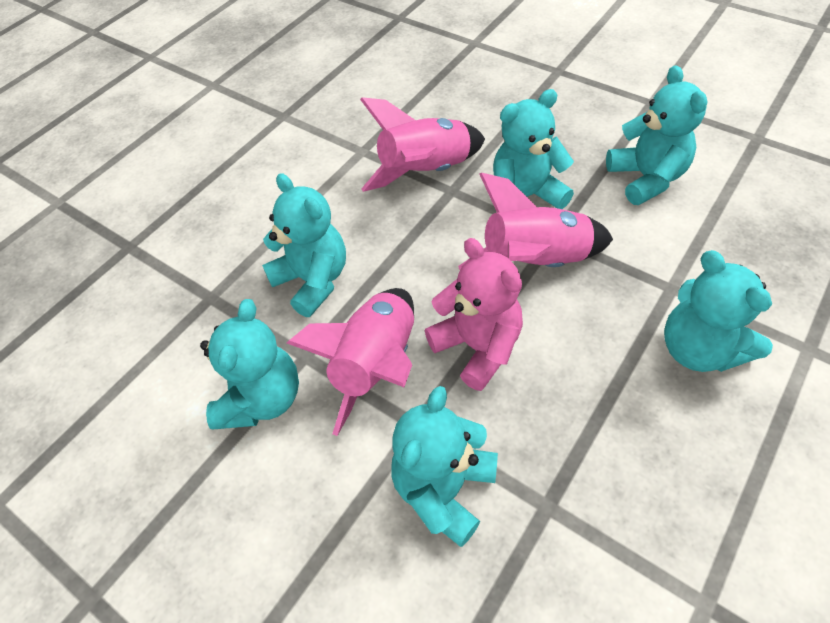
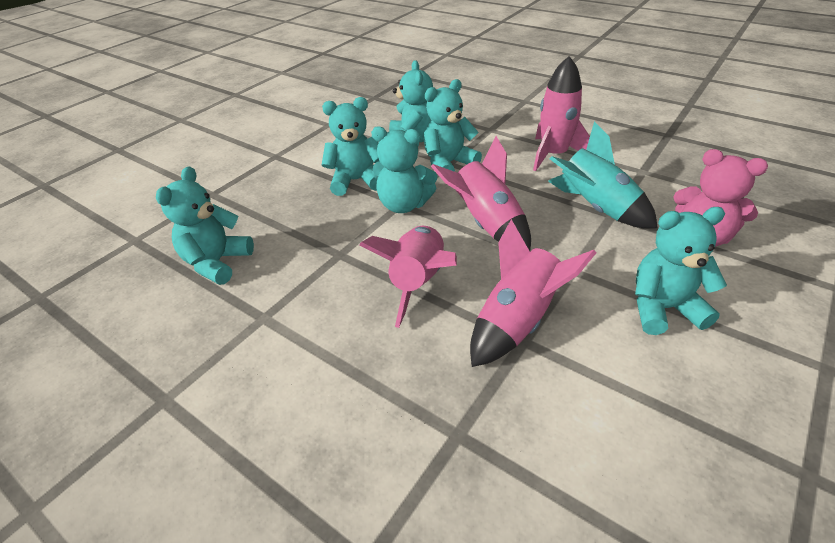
pink rocket: 3 -> 4
turquoise rocket: 0 -> 1

